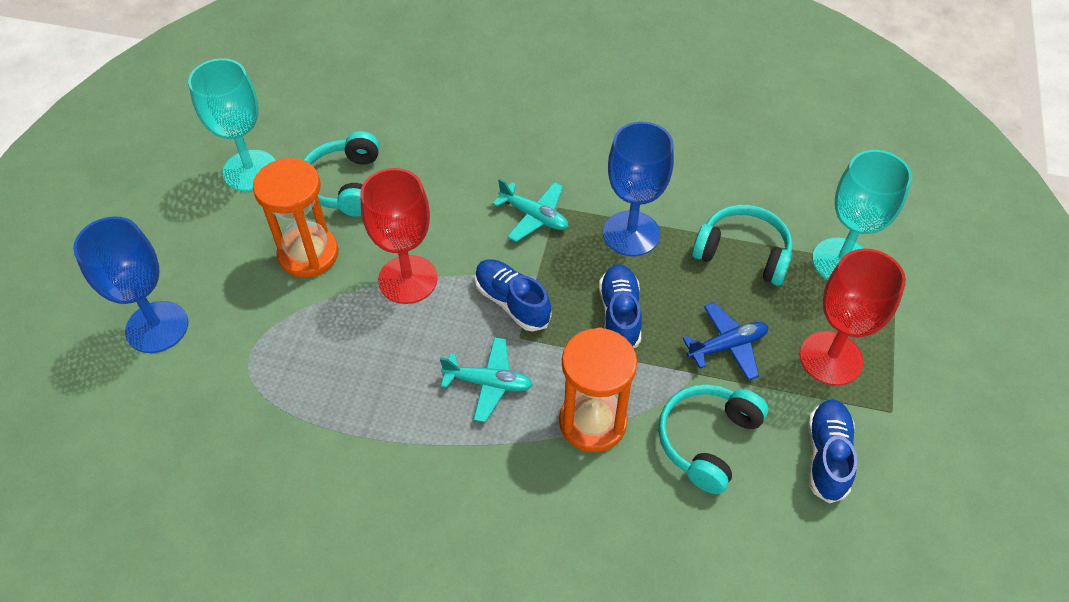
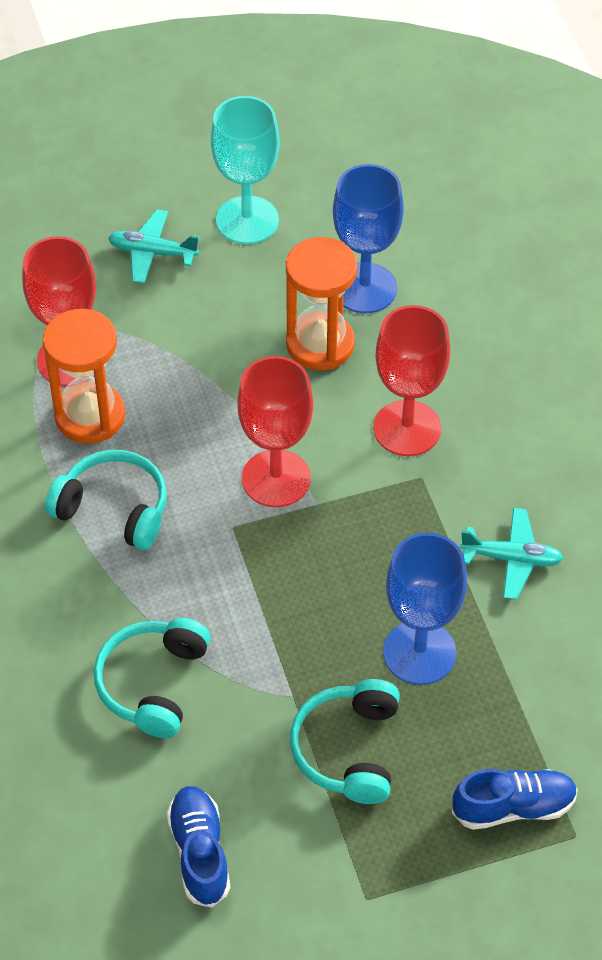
blue plane: 1 -> 0
blue shoe: 3 -> 2
red goblet: 2 -> 3
turquoise goblet: 2 -> 1

